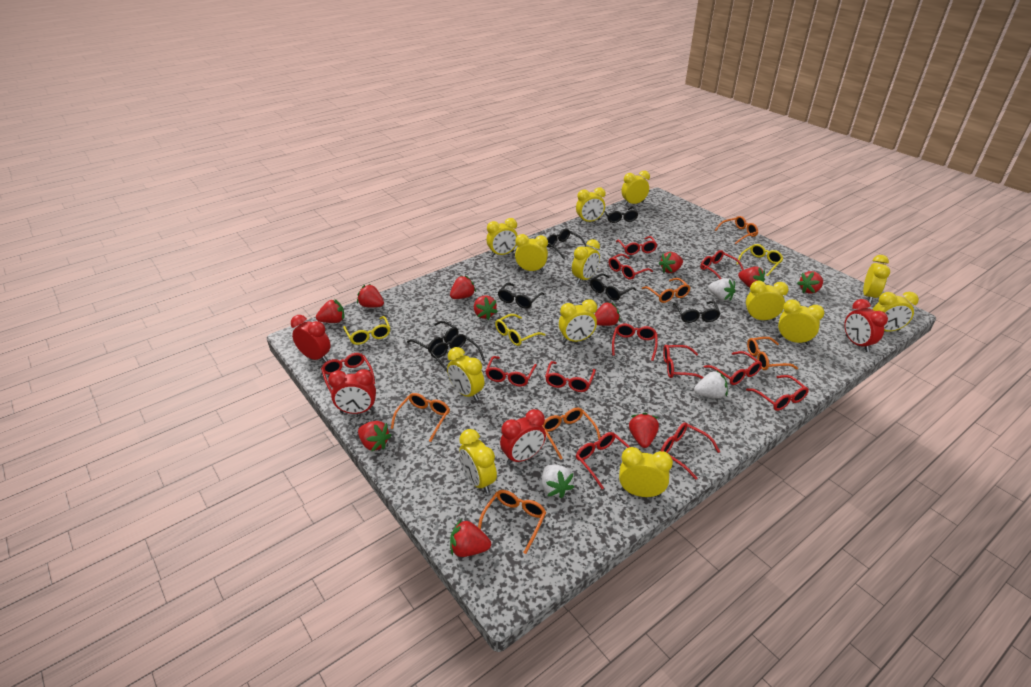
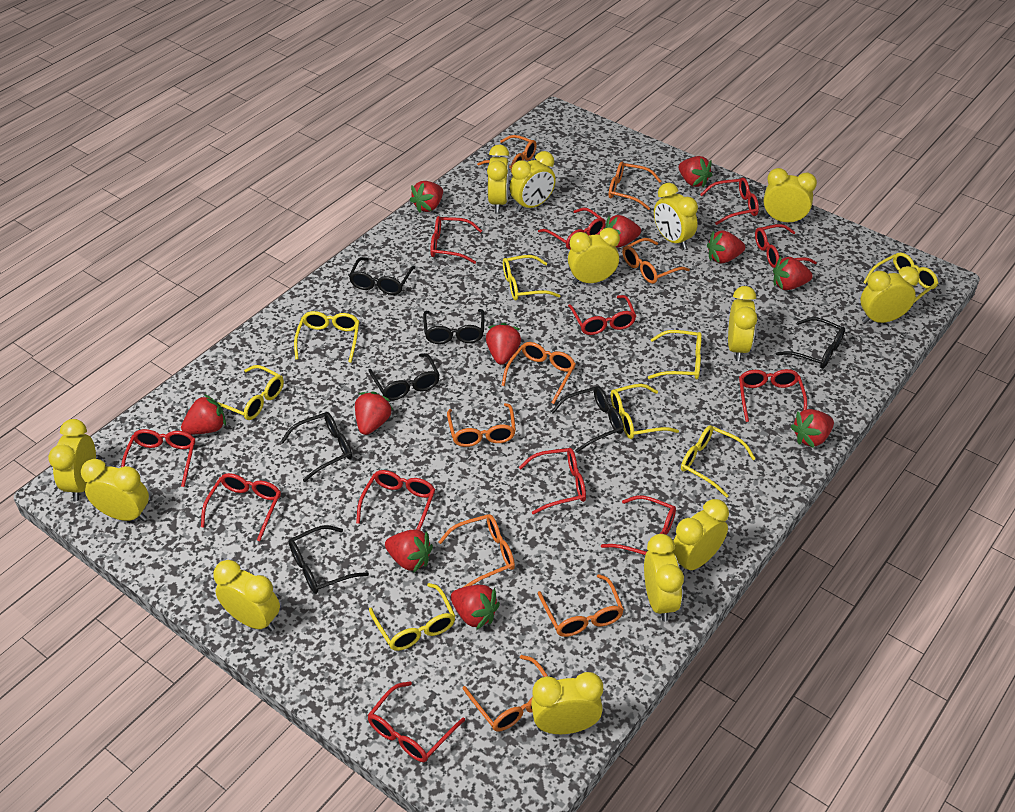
orange glasses: 6 -> 8
red clock: 4 -> 0
white strawberry: 3 -> 0
yellow glasses: 3 -> 8

